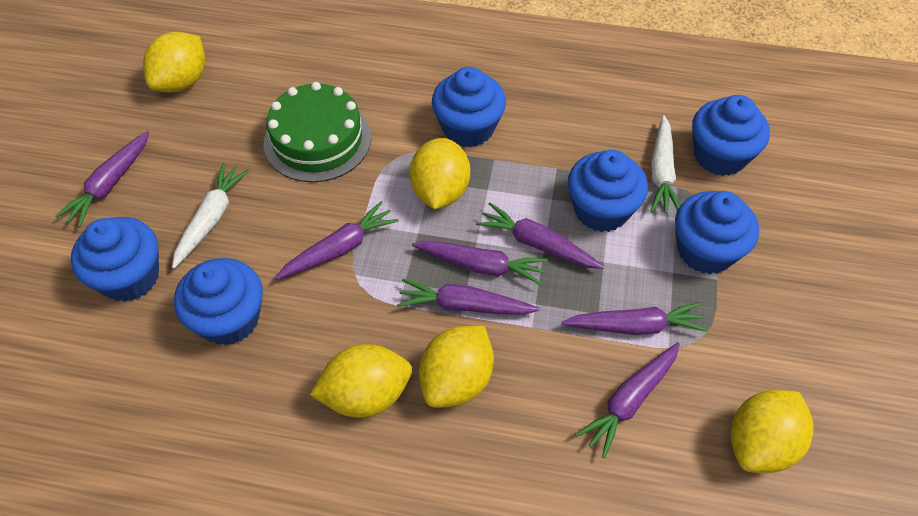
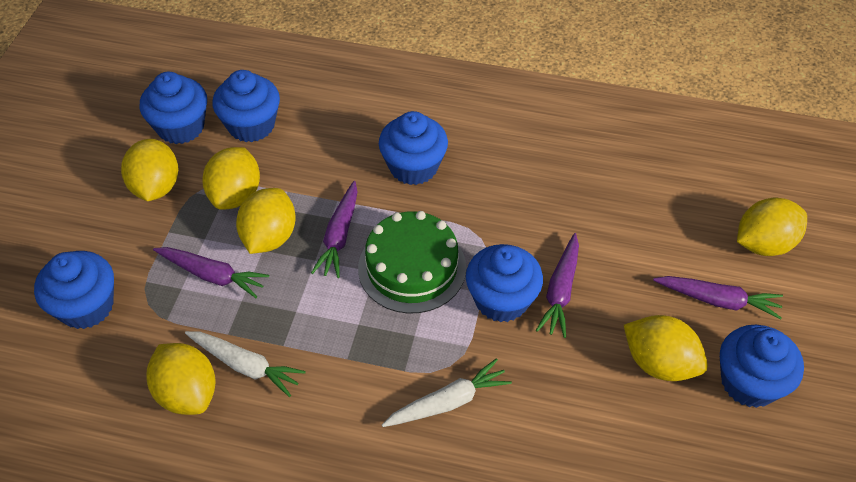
purple carrot: 7 -> 4
yellow lemon: 5 -> 6

